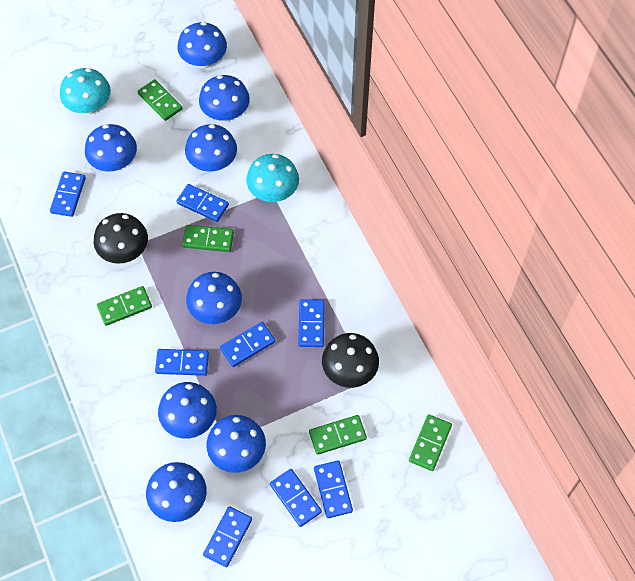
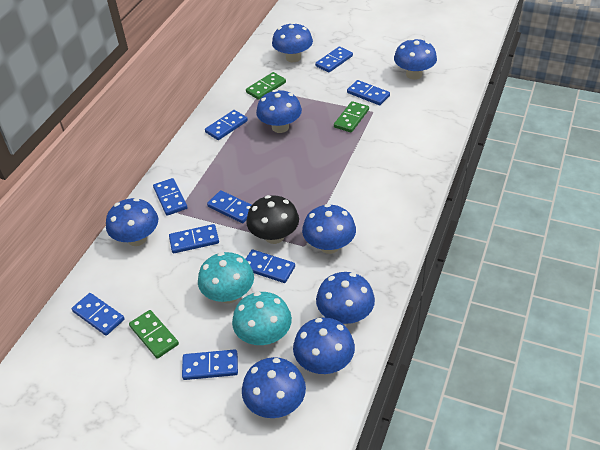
black mushroom: 2 -> 1
blue domino: 8 -> 9
green domino: 5 -> 3

